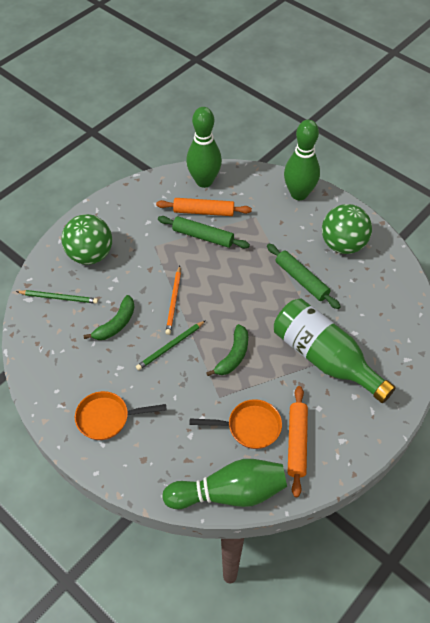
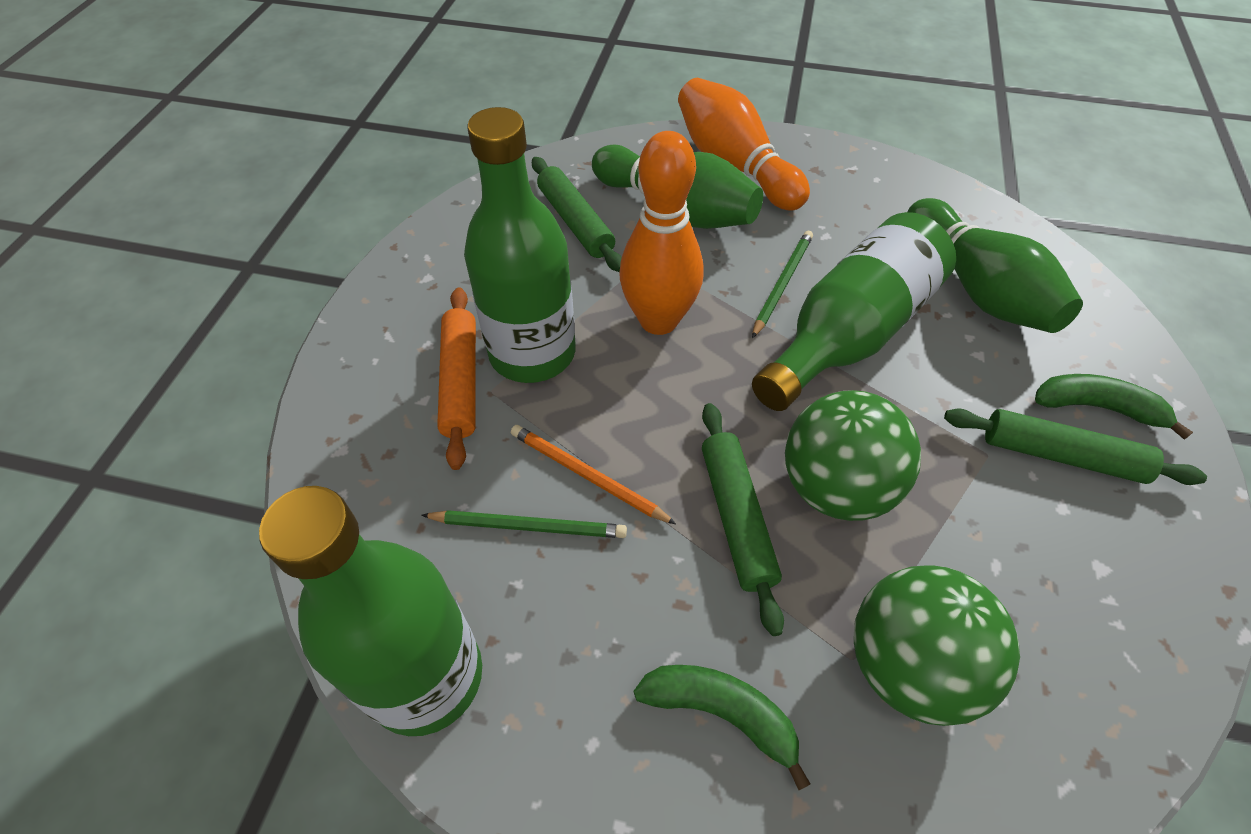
green bottle: 1 -> 3
green bowling pin: 3 -> 2
green rolling pin: 2 -> 3
orange bowling pin: 0 -> 2
orange pan: 2 -> 0
orange rolling pin: 2 -> 1

